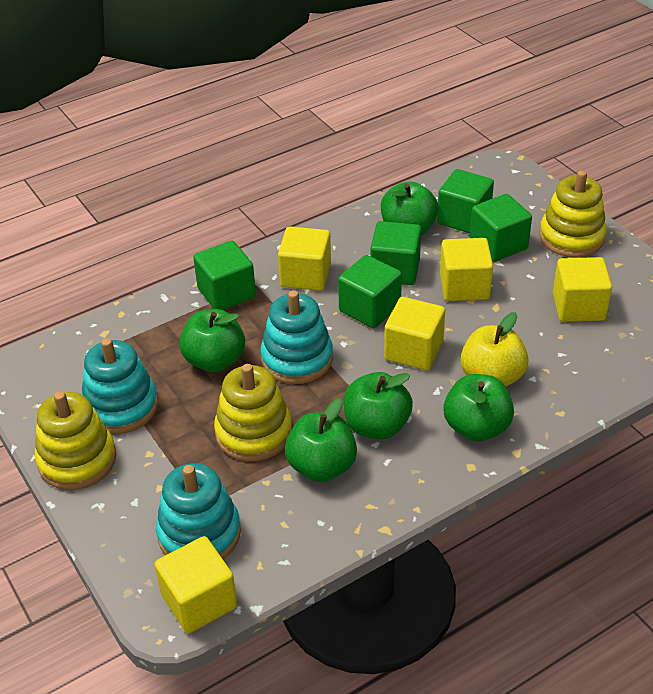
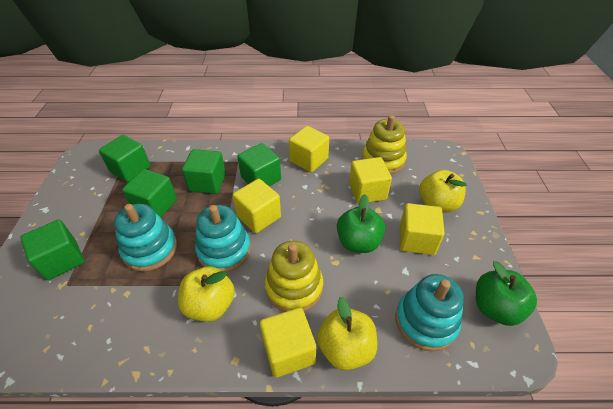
green apple: 5 -> 2
yellow apple: 1 -> 3
yellow stacking toy: 3 -> 2

